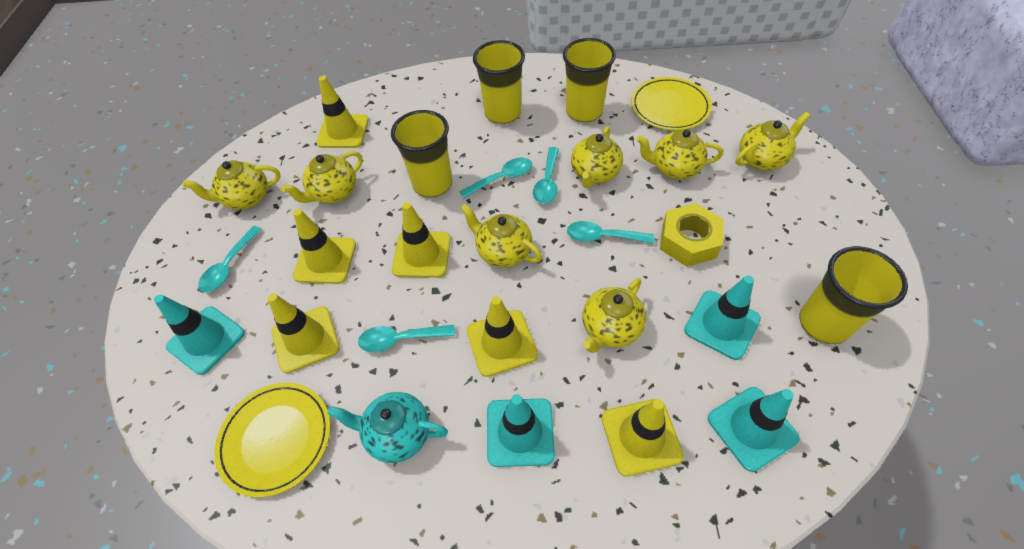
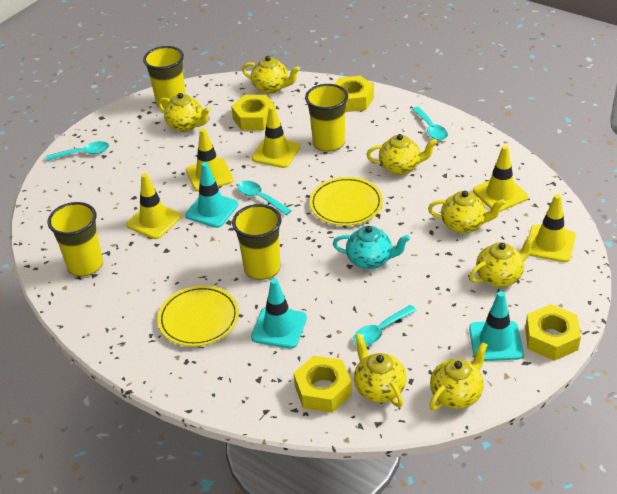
turquoise spoon: 5 -> 4
turquoise traffic cone: 4 -> 3
yellow nut: 1 -> 4
yellow traffic cone: 6 -> 5

